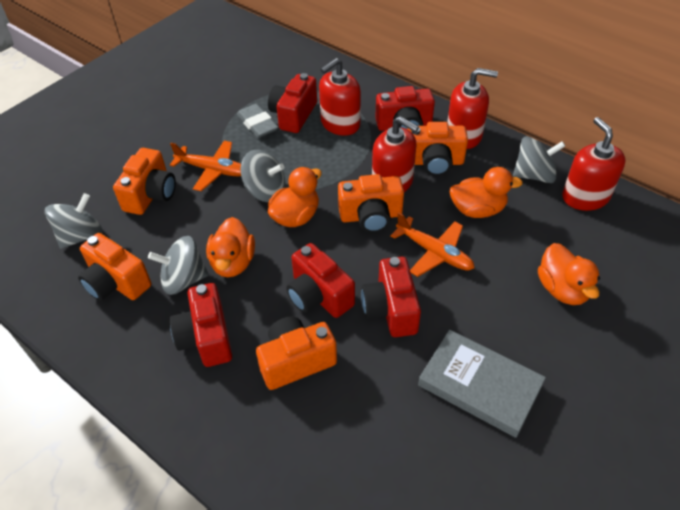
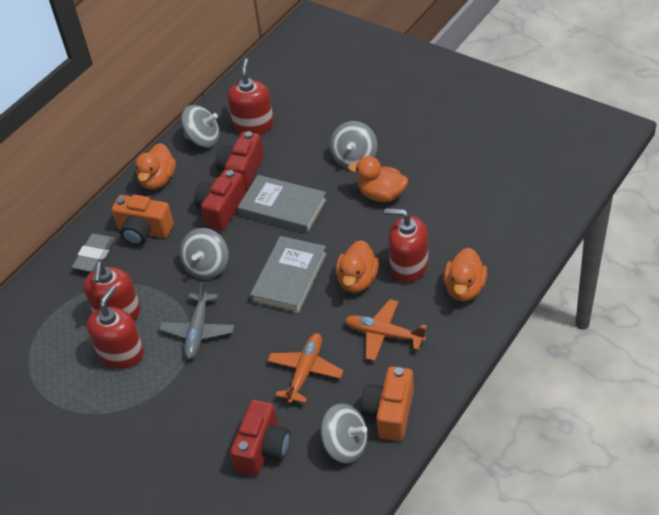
grey book: 1 -> 2
grey plane: 0 -> 1
orange camera: 5 -> 2
red camera: 5 -> 3

